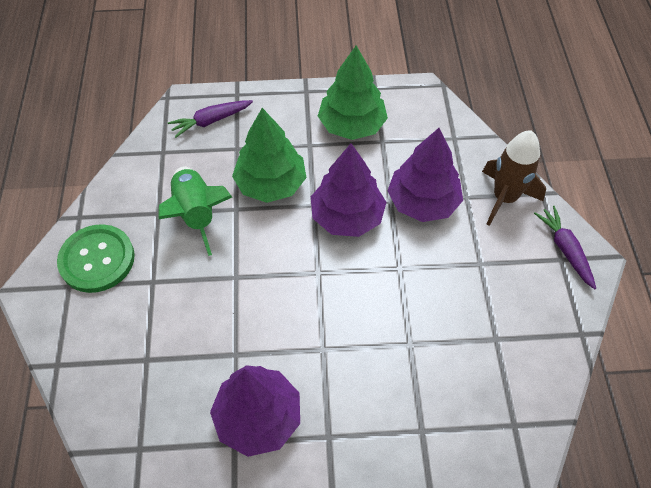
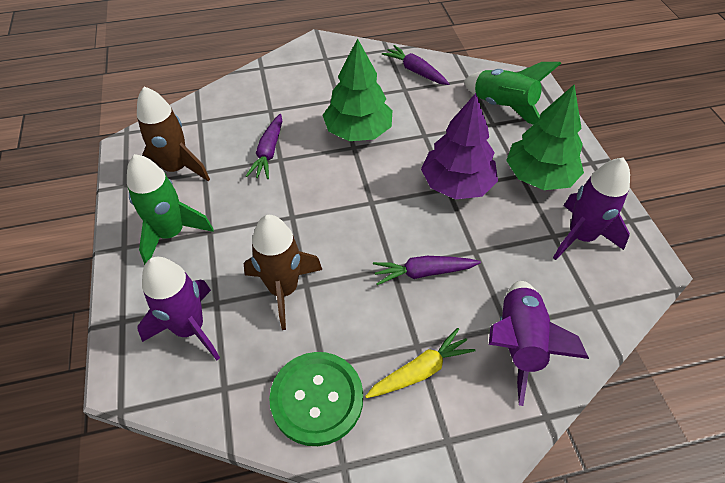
brown rocket: 1 -> 2
green rocket: 1 -> 2
purple carrot: 2 -> 3
purple rocket: 0 -> 3
purple tree: 3 -> 1
yellow carrot: 0 -> 1

